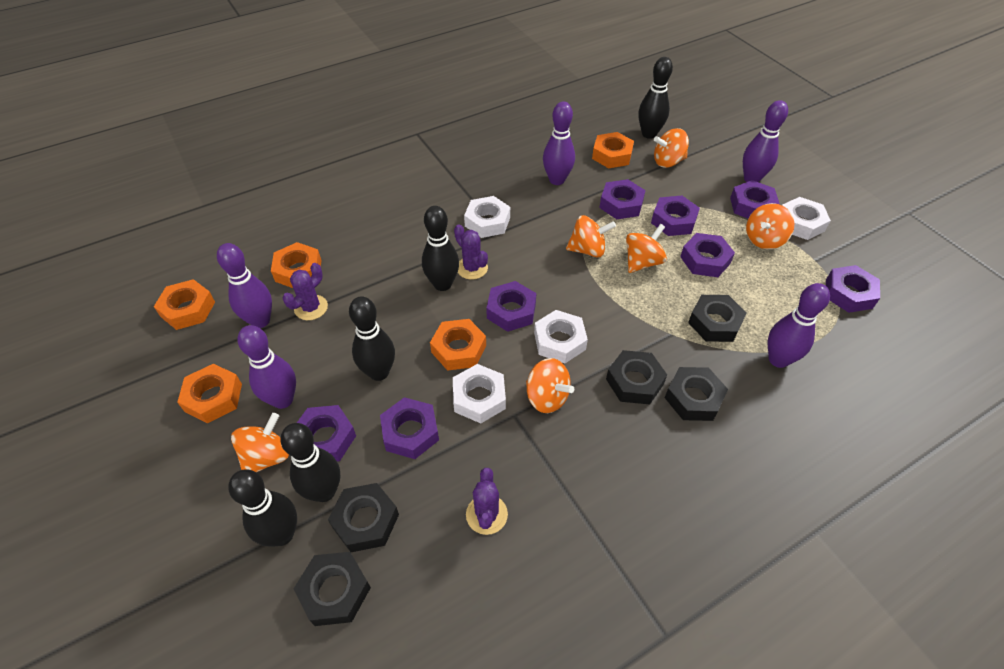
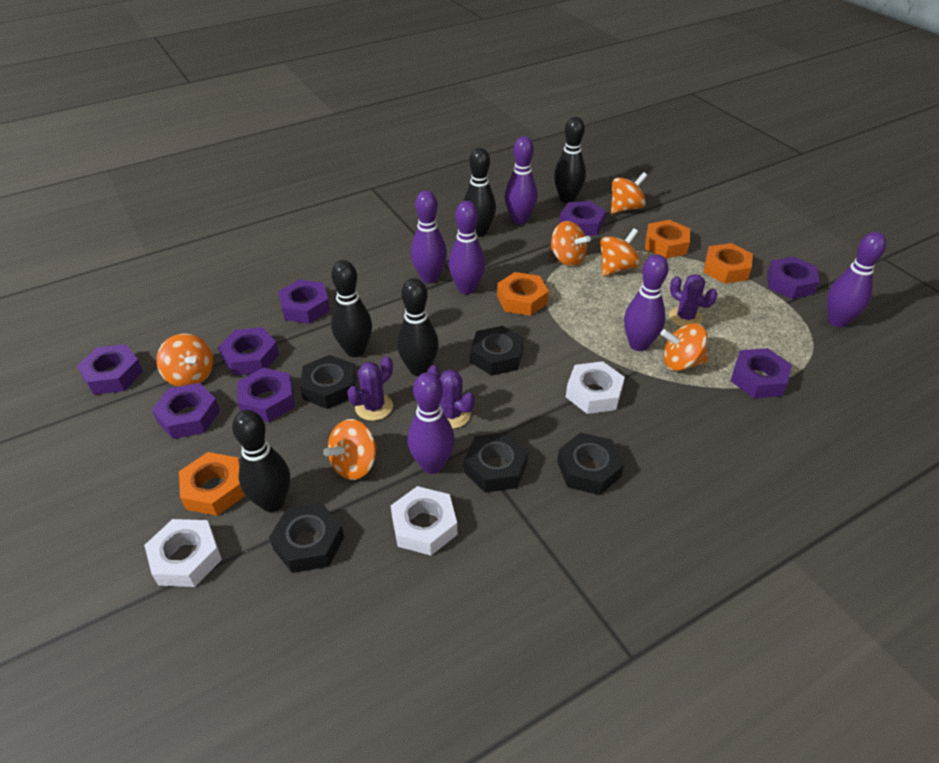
orange nut: 5 -> 4
purple bowling pin: 5 -> 6
white nut: 4 -> 3

